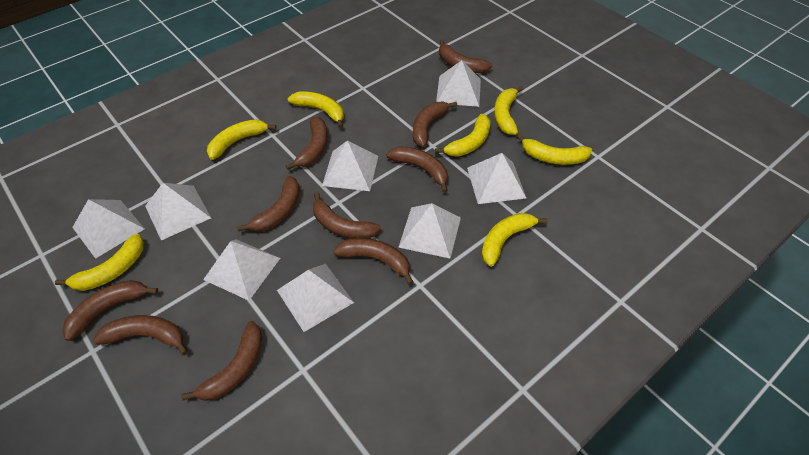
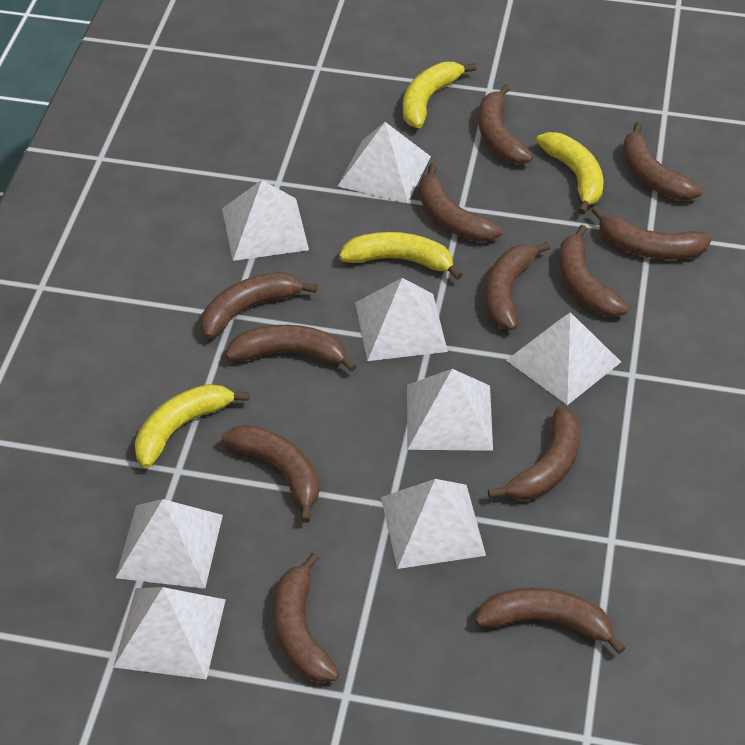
brown banana: 10 -> 12
yellow banana: 7 -> 4

